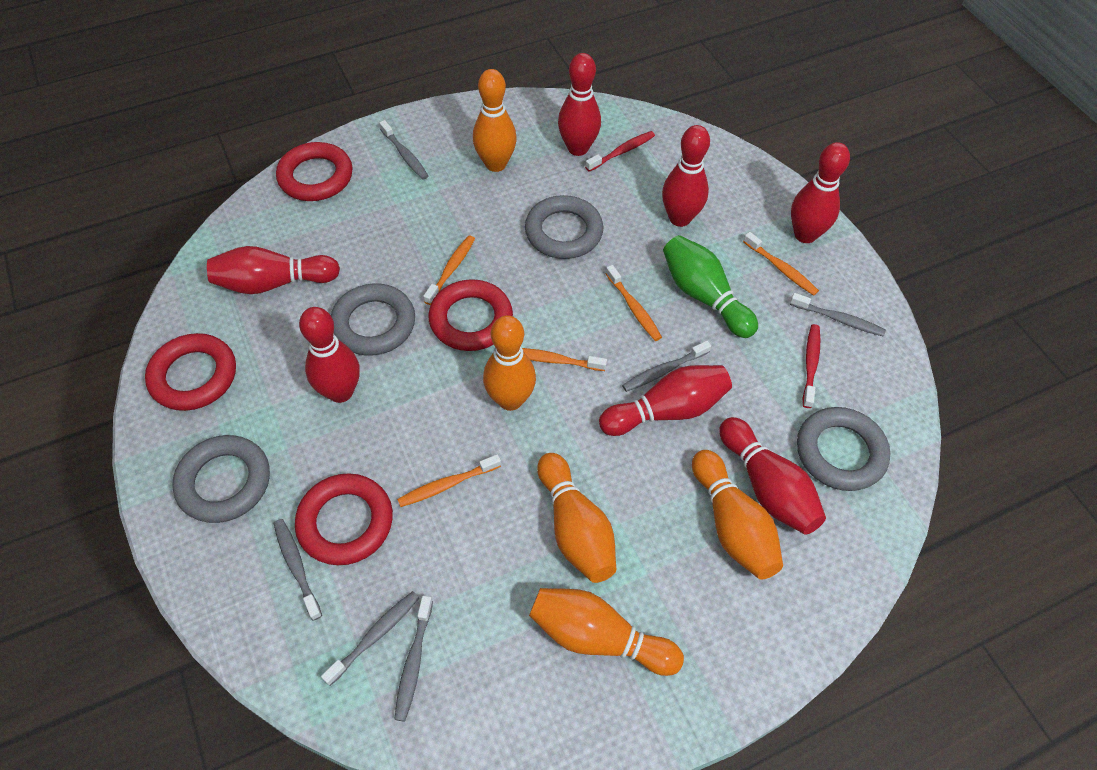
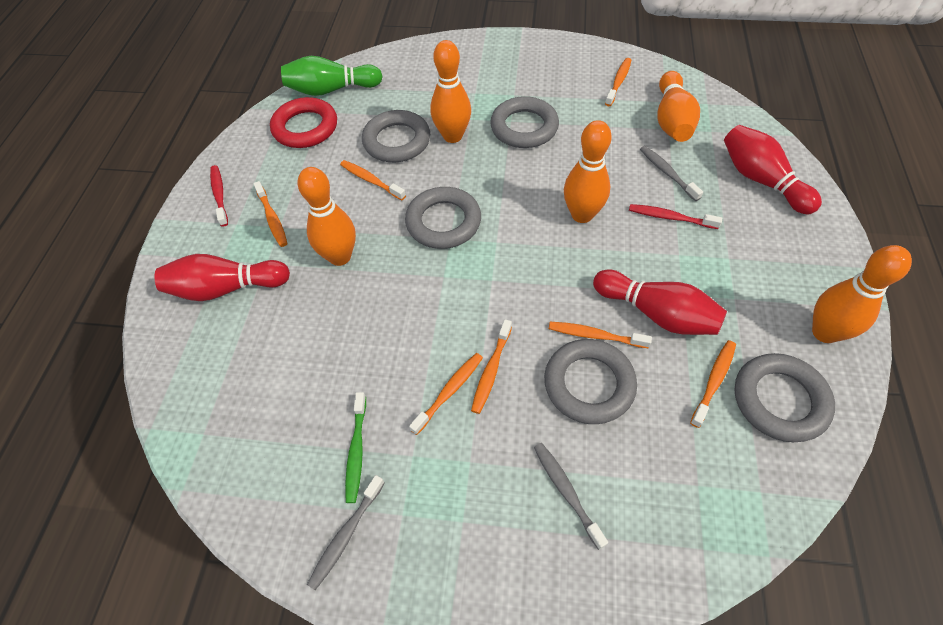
green toothbrush: 0 -> 1
grey ring: 4 -> 5
grey toothbrush: 6 -> 3
orange toothbrush: 5 -> 7
red bowling pin: 7 -> 3
red ring: 4 -> 1

